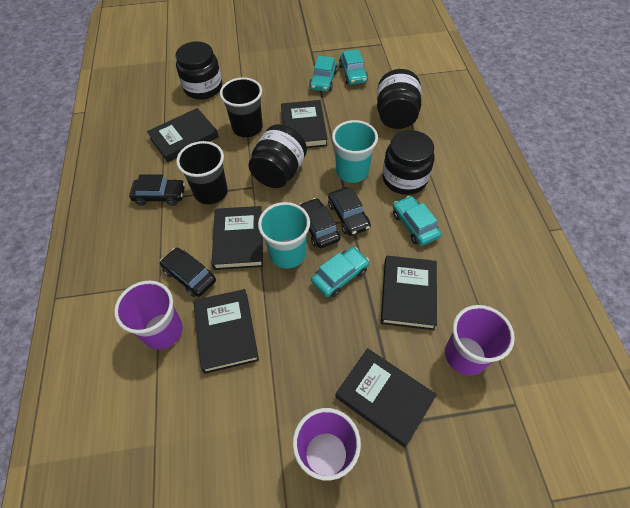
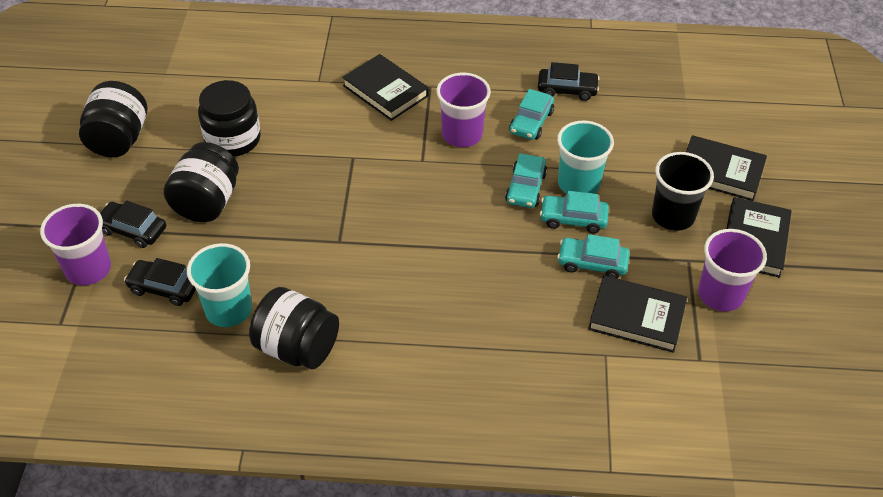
black book: 6 -> 4
black car: 4 -> 3
black cup: 2 -> 1

